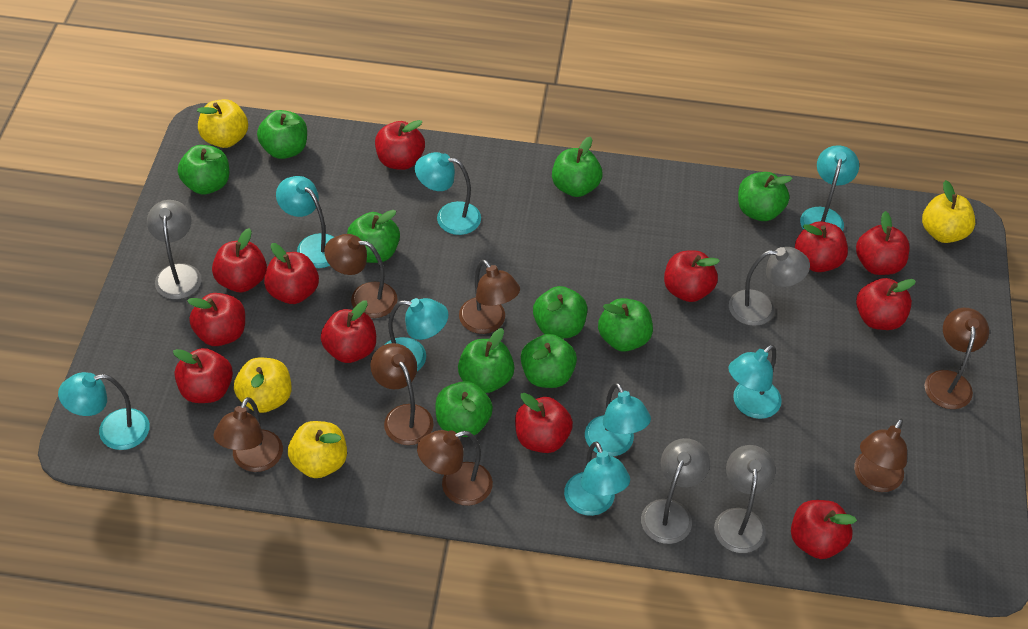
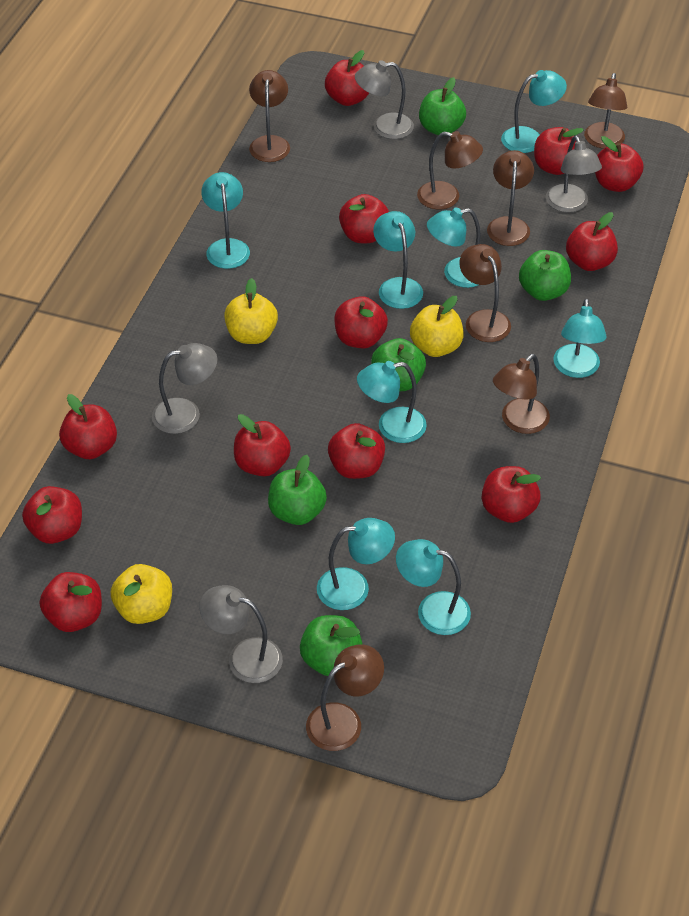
green apple: 10 -> 5
yellow apple: 4 -> 3

